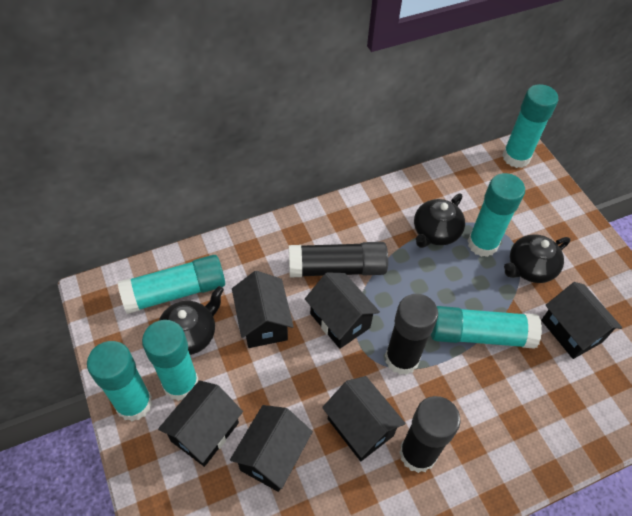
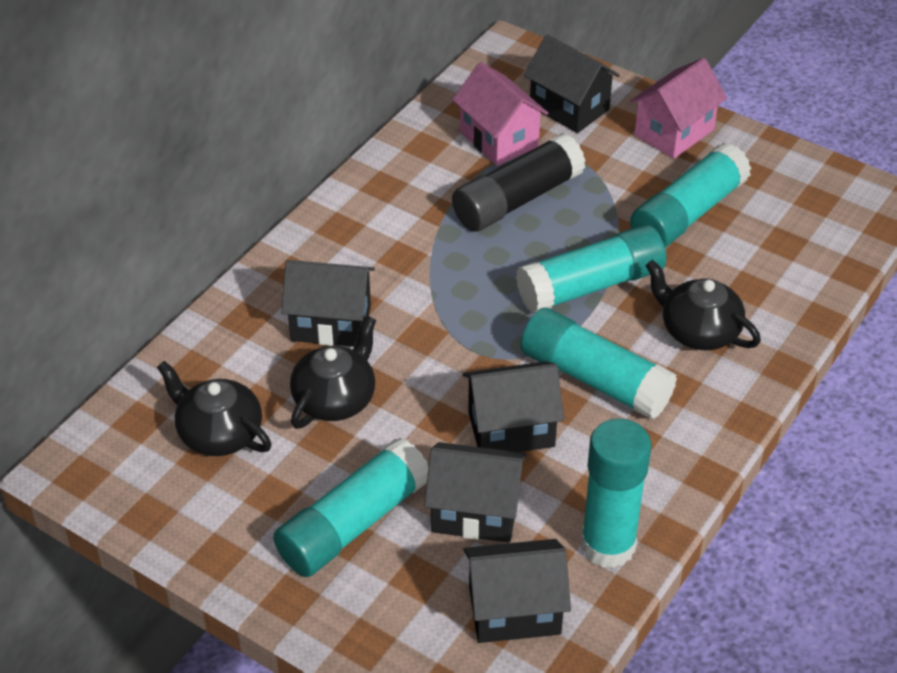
black glue stick: 3 -> 1
black house: 6 -> 5
pink house: 0 -> 2
turquoise glue stick: 6 -> 5

